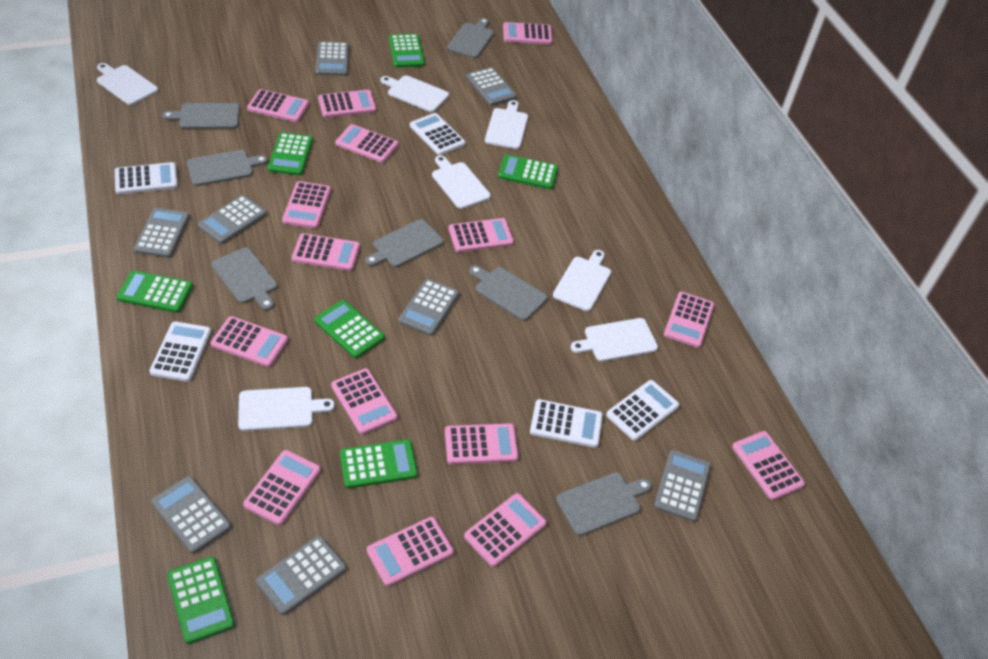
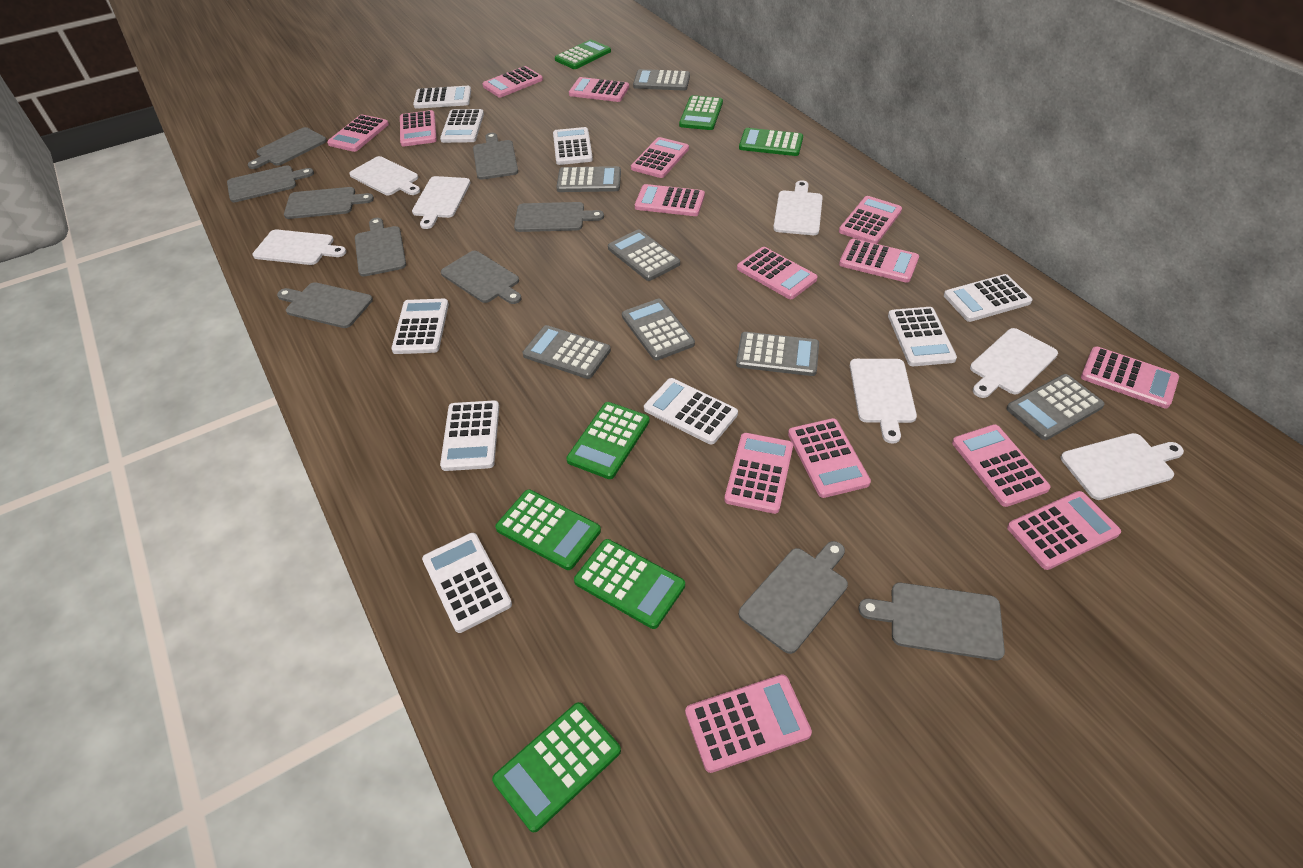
grey calculator: 8 -> 7
grey cutting board: 7 -> 10
white calculator: 5 -> 9

